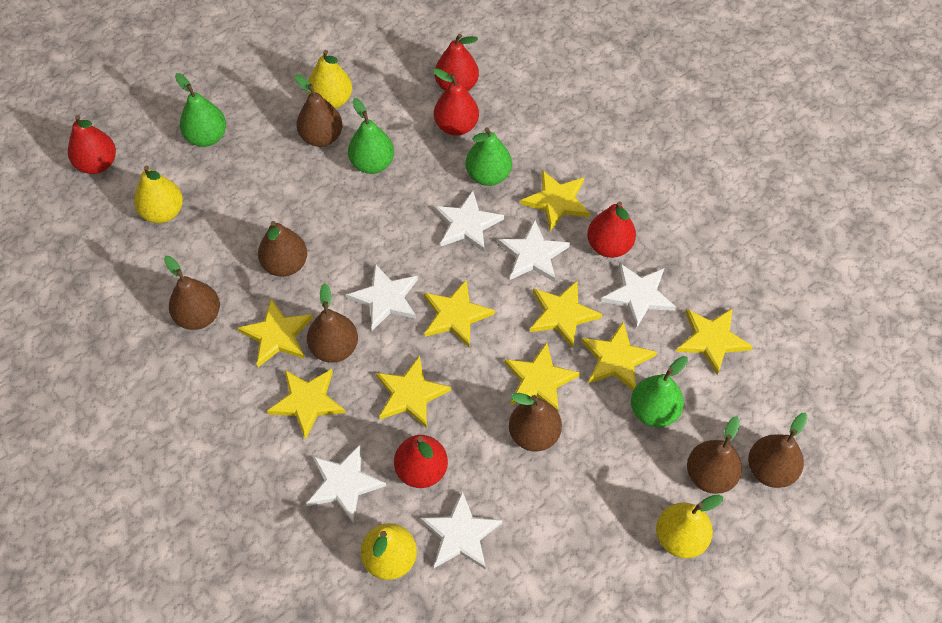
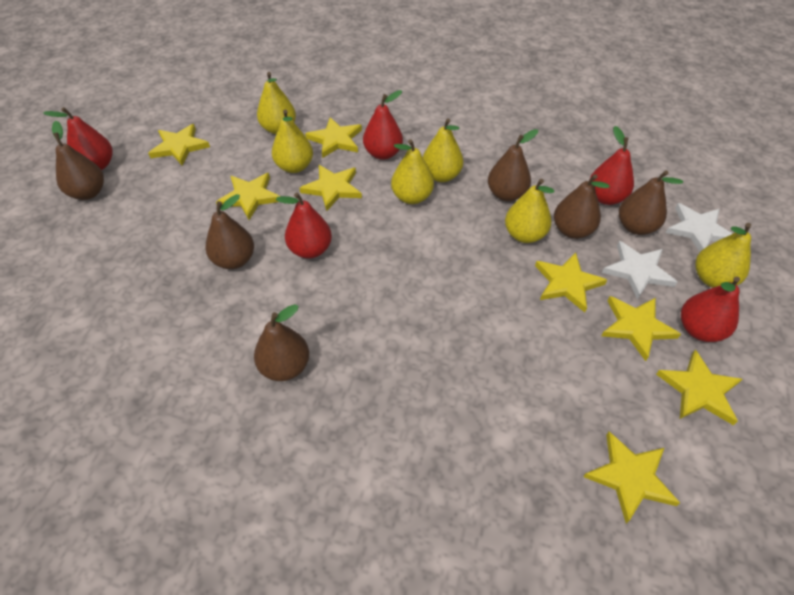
brown pear: 7 -> 6
green pear: 4 -> 0
white star: 6 -> 2
yellow pear: 4 -> 6
yellow star: 9 -> 8

